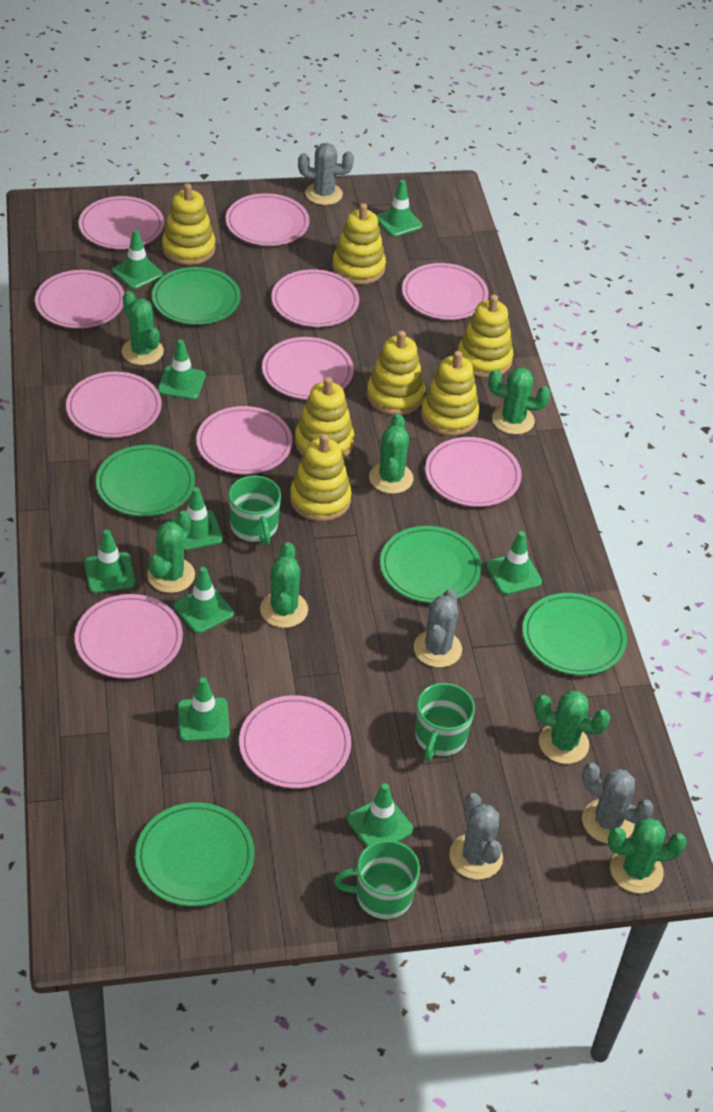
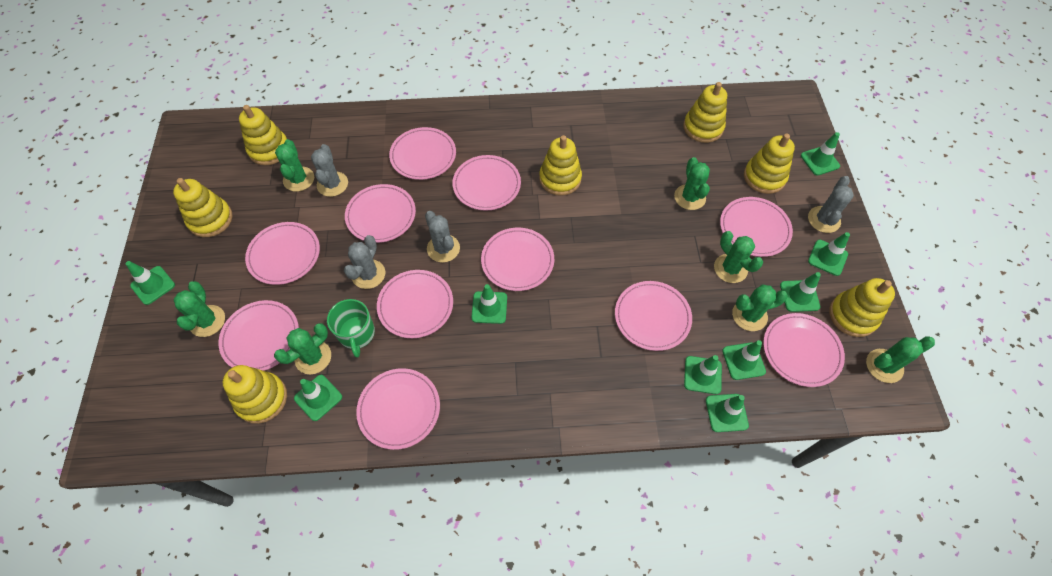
green mug: 3 -> 1
green plate: 5 -> 0

